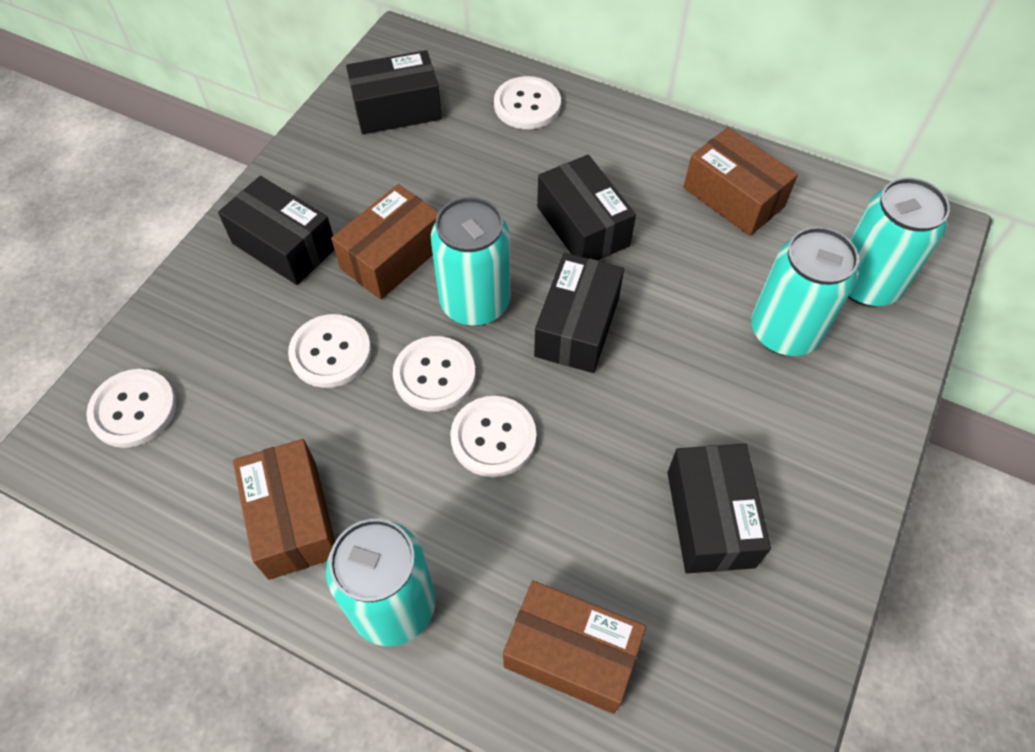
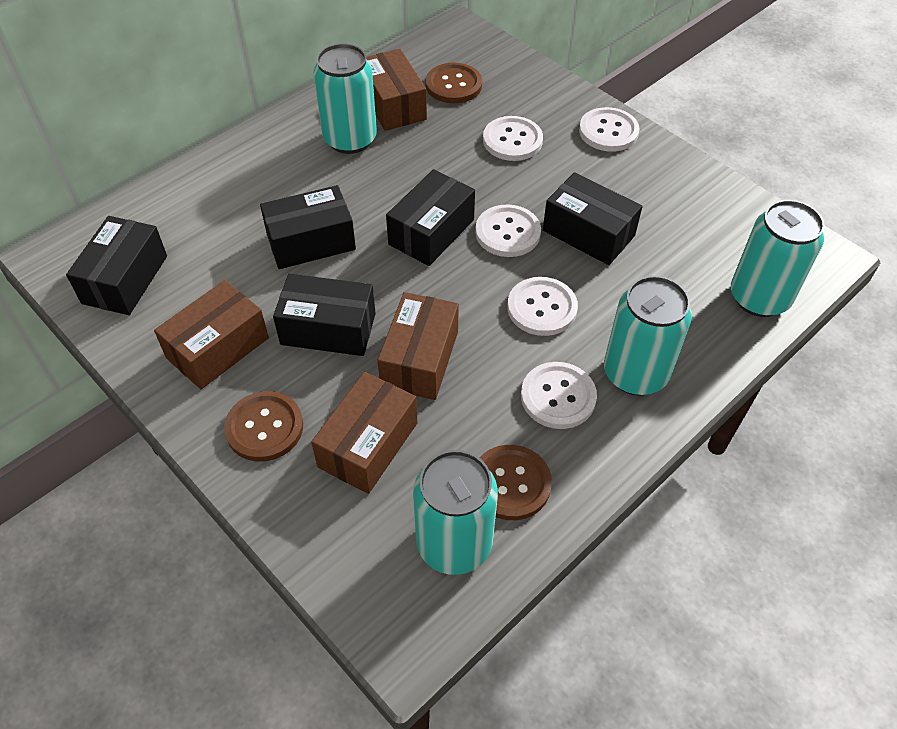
brown button: 0 -> 3

